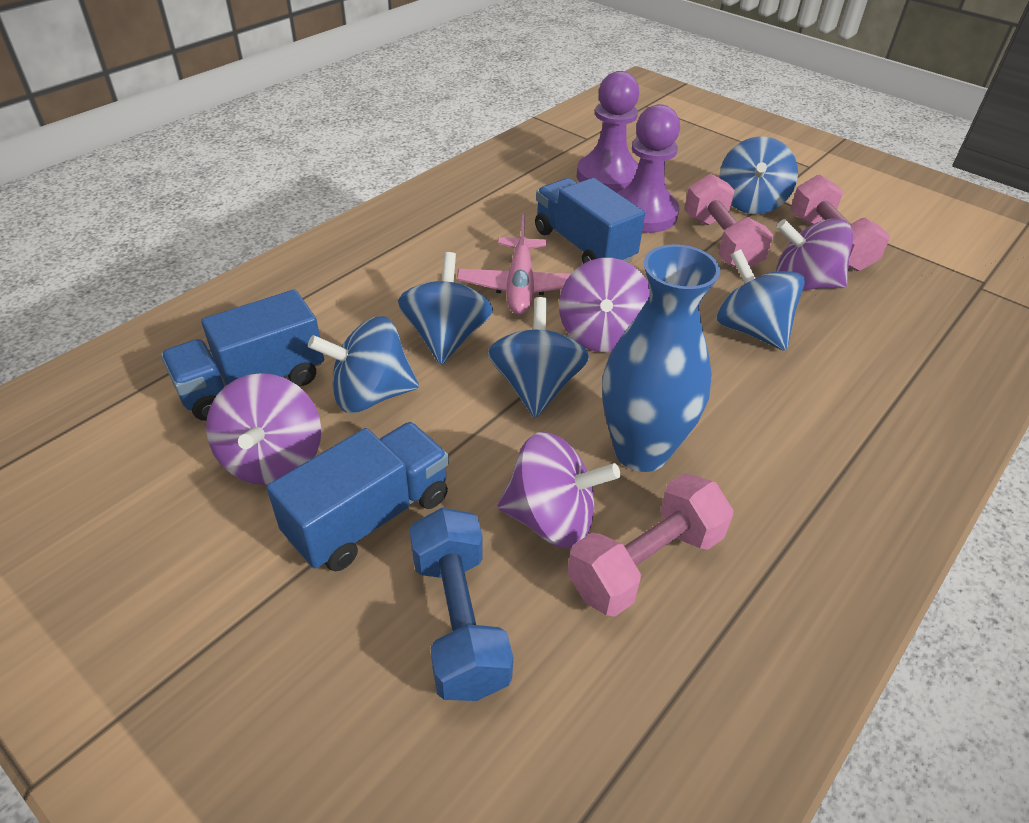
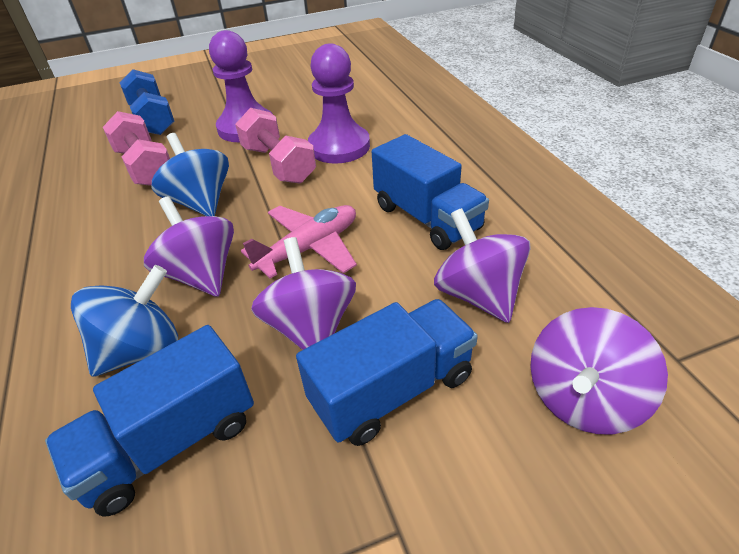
blue spinning top: 5 -> 2
blue vase: 1 -> 0
pink dumbbell: 3 -> 2

